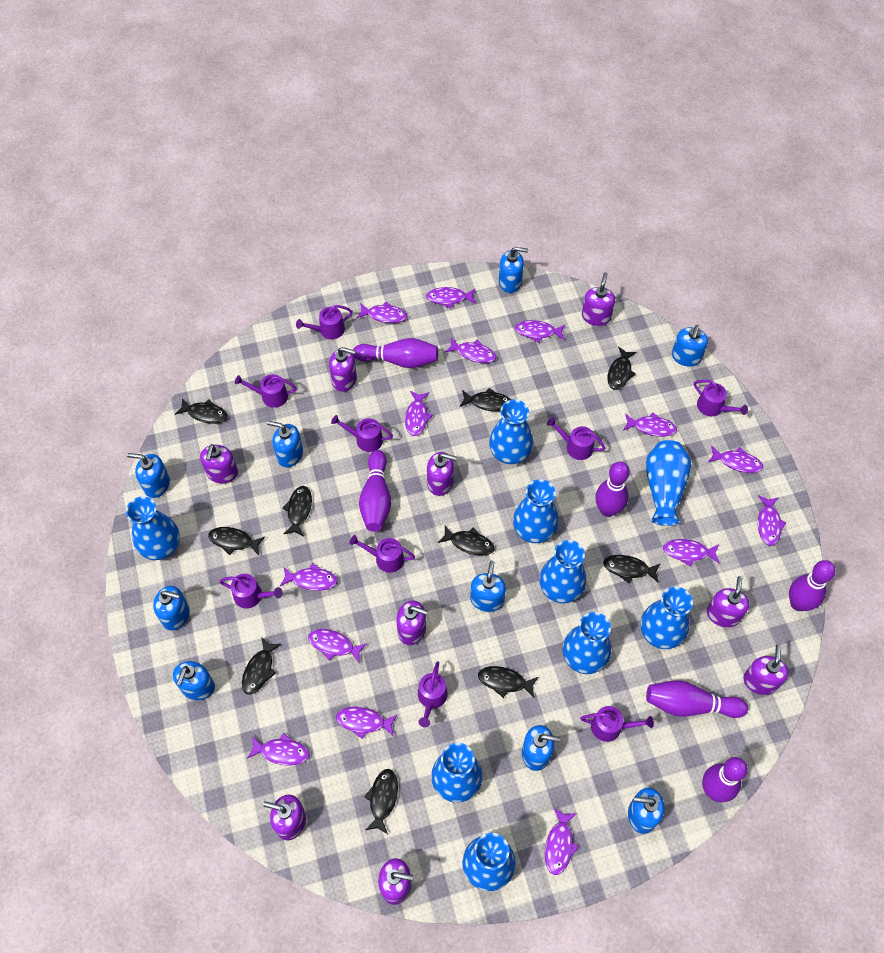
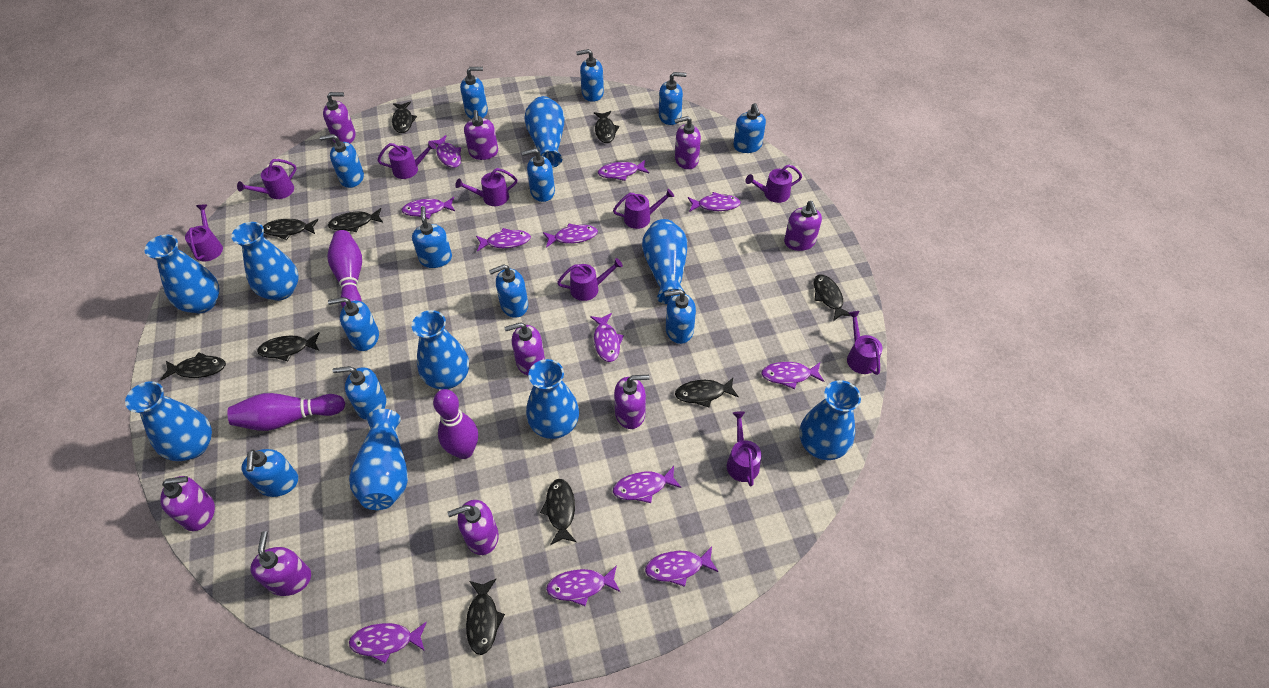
blue soap dispenser: 9 -> 12
purple bowling pin: 6 -> 3
purple fish: 14 -> 12

